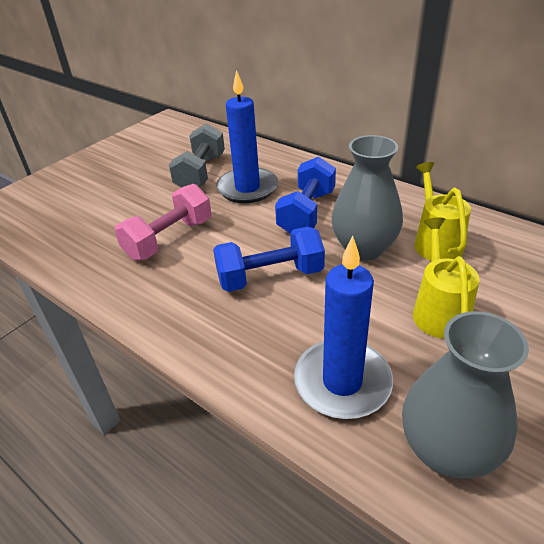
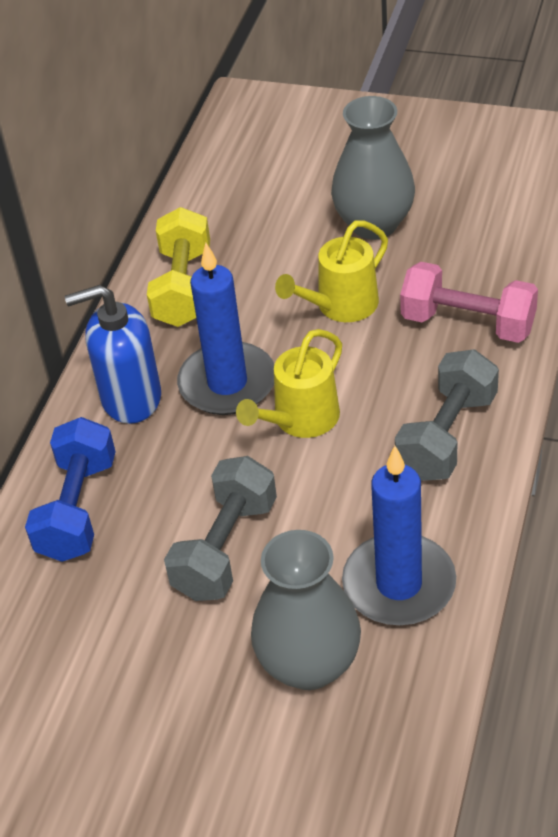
blue dumbbell: 2 -> 1
blue soap dispenser: 0 -> 1
grey dumbbell: 1 -> 2
yellow dumbbell: 0 -> 1

